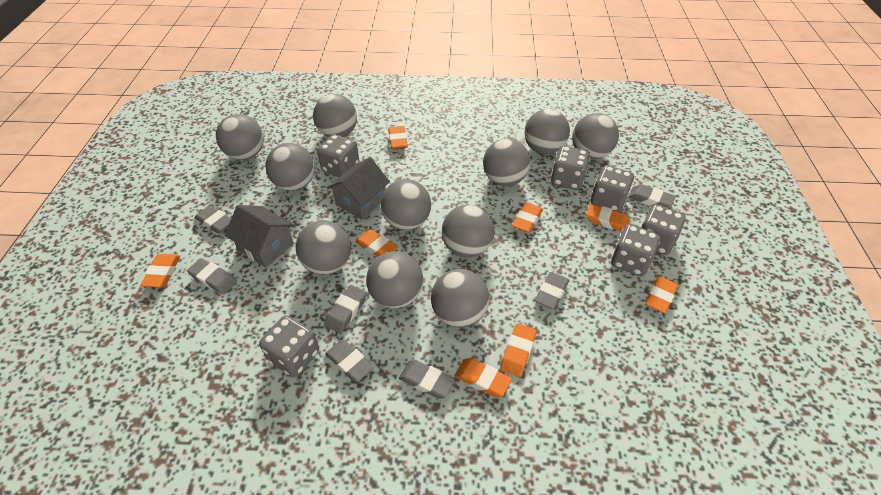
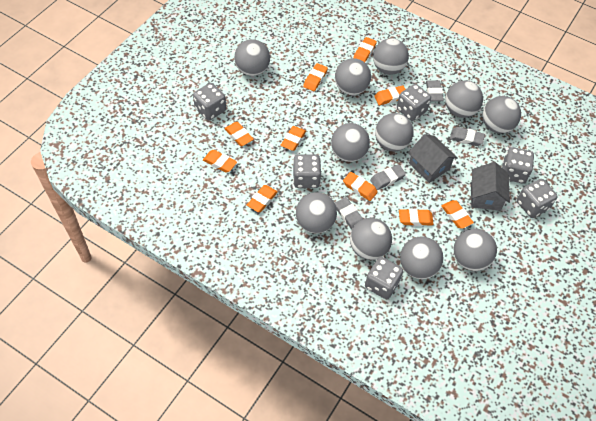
grey eraser: 7 -> 4
orange eraser: 8 -> 10

